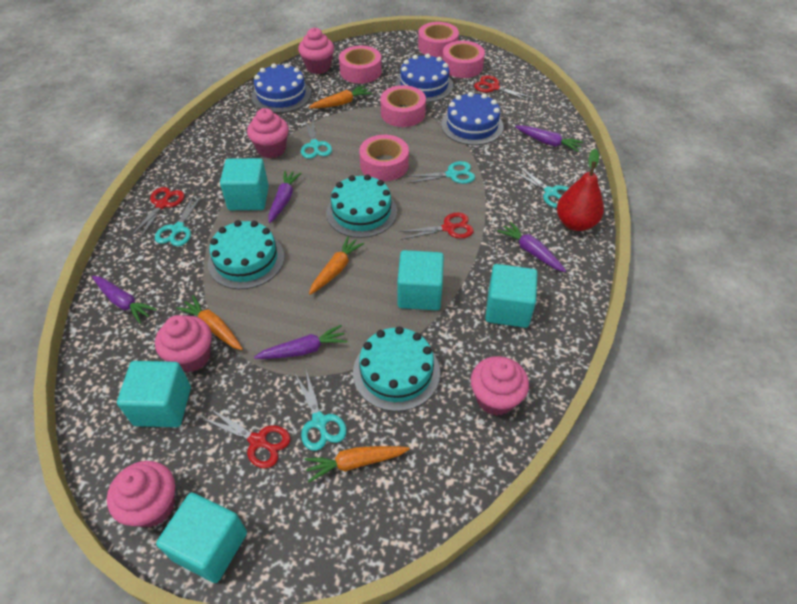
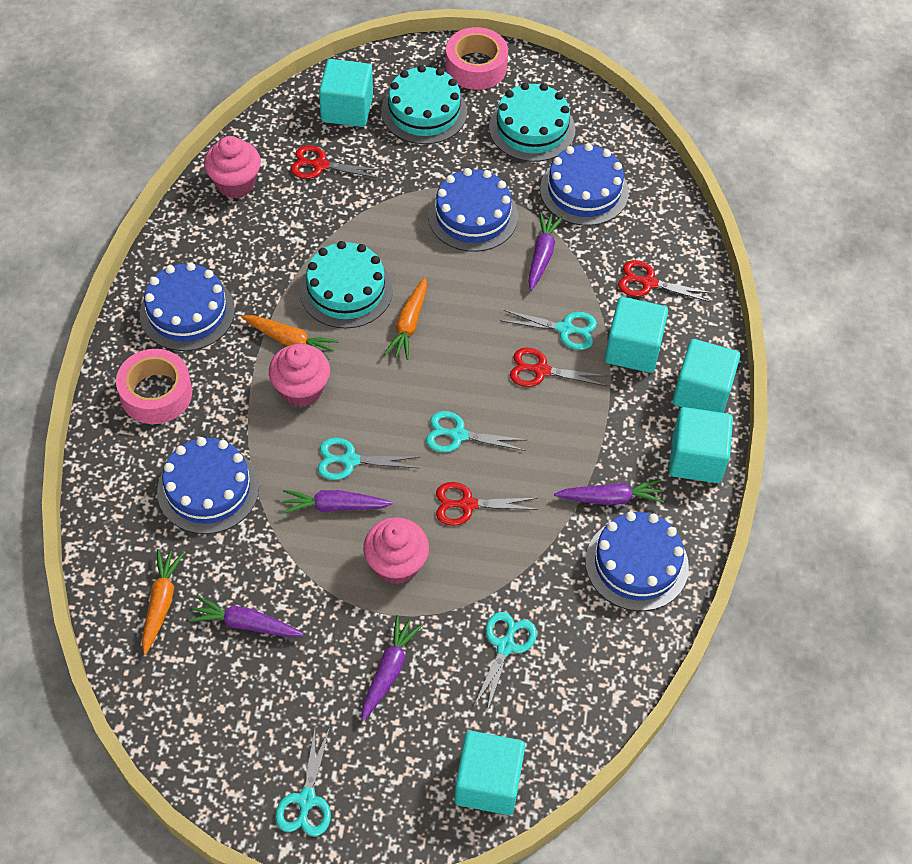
blue cake: 3 -> 5
orange carrot: 4 -> 3
pink cupcake: 5 -> 3
pink tape: 5 -> 2
red pear: 1 -> 0

